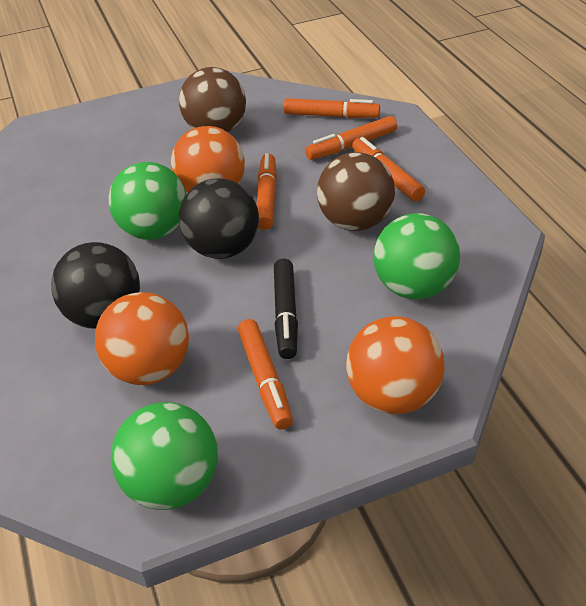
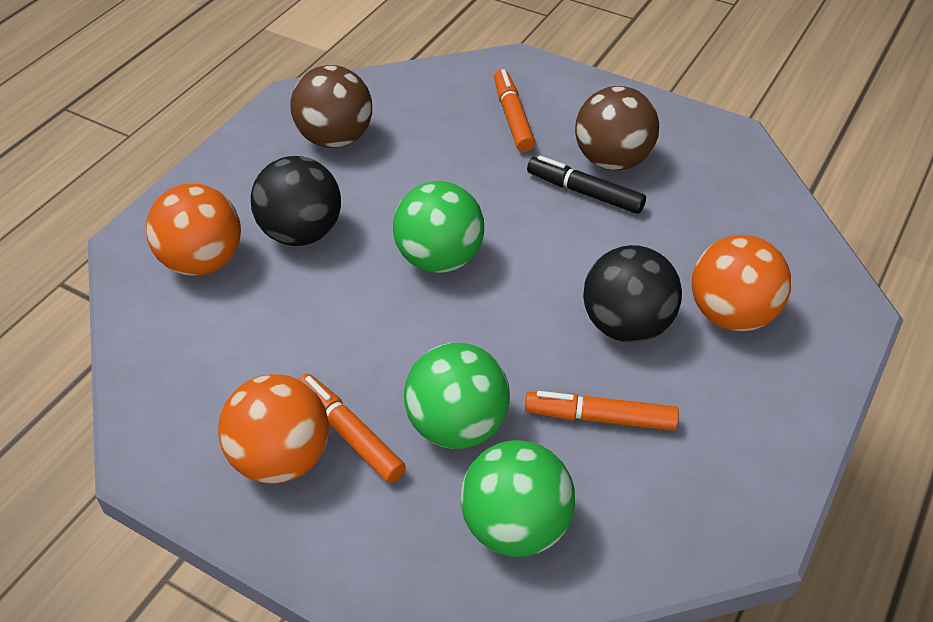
orange marker: 5 -> 3

